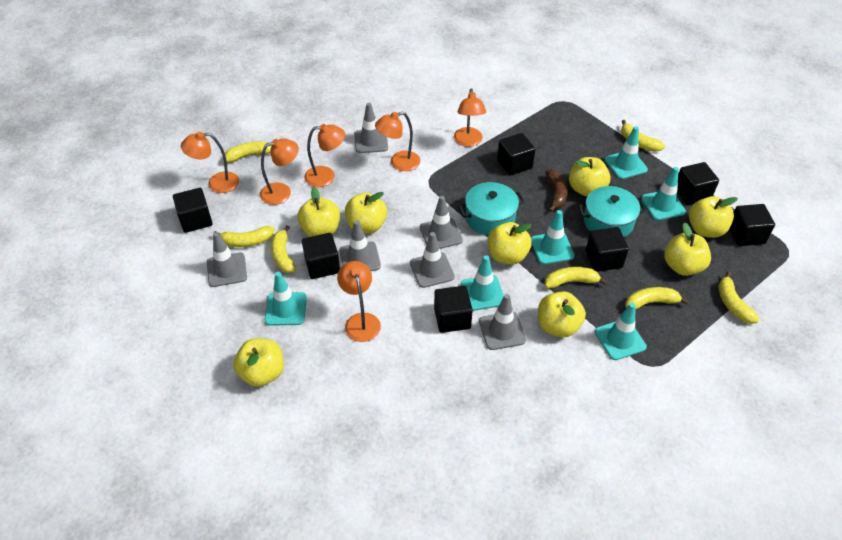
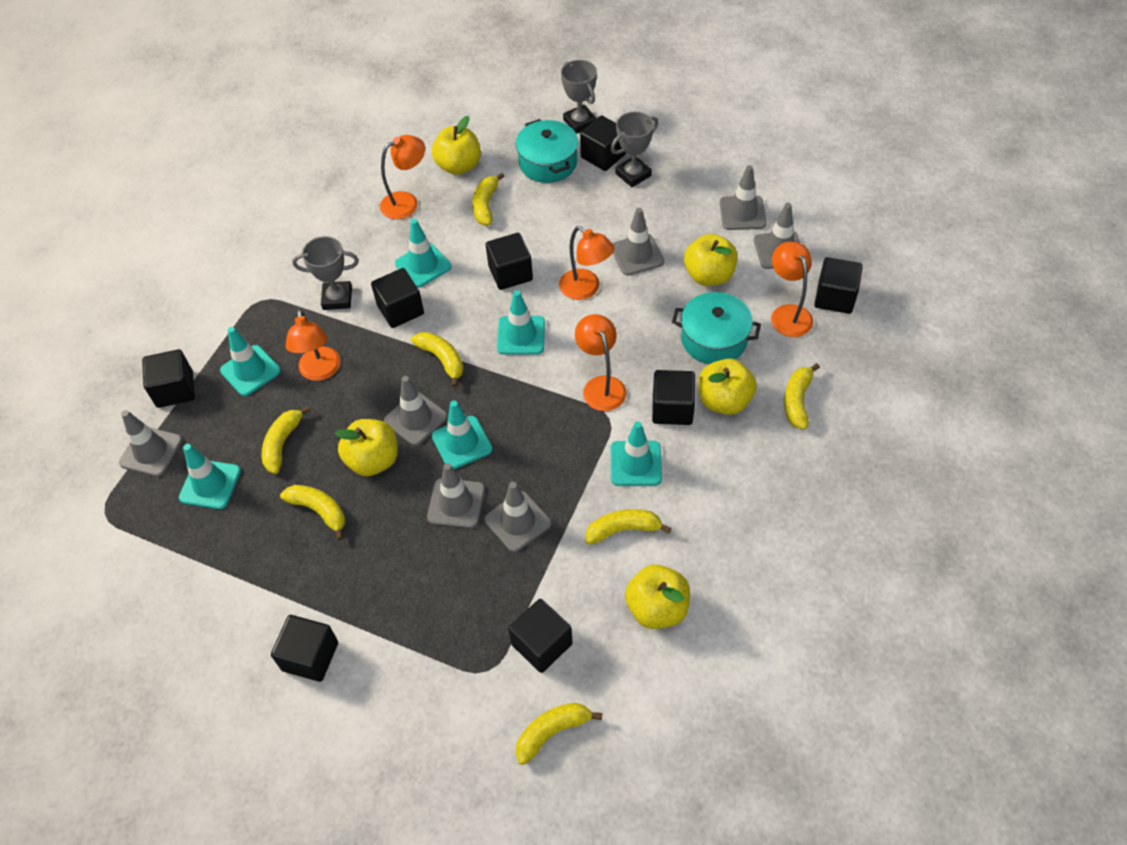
black cube: 7 -> 8
brown banana: 1 -> 0
grey traffic cone: 6 -> 7
grey trophy: 0 -> 3
orange lamp: 6 -> 5
yellow apple: 8 -> 5

